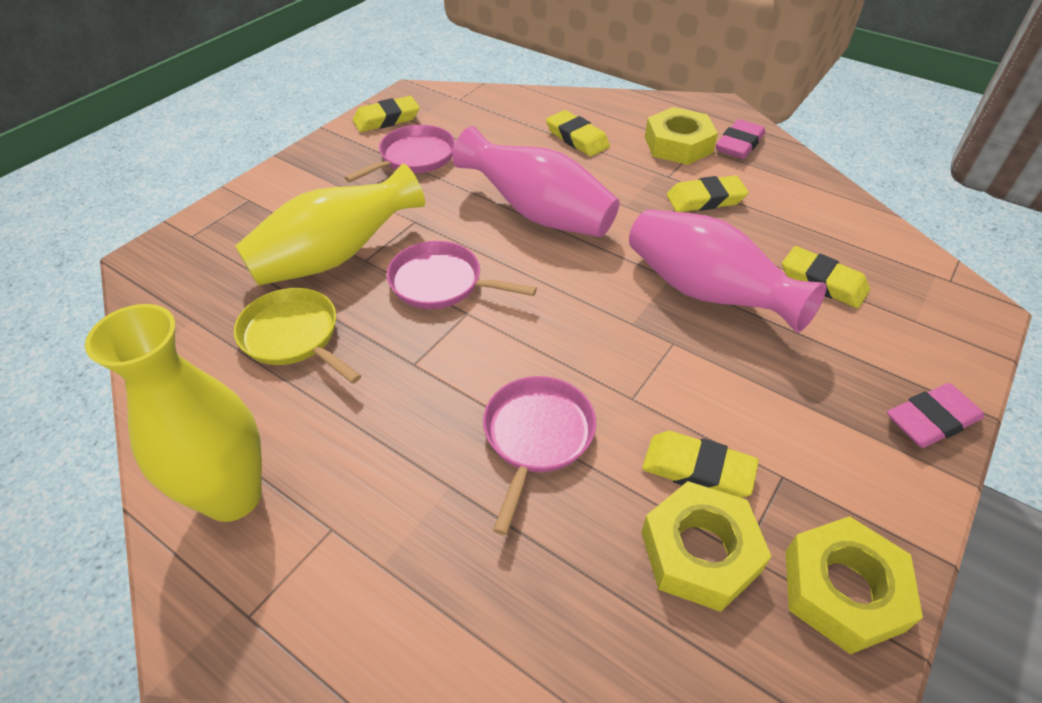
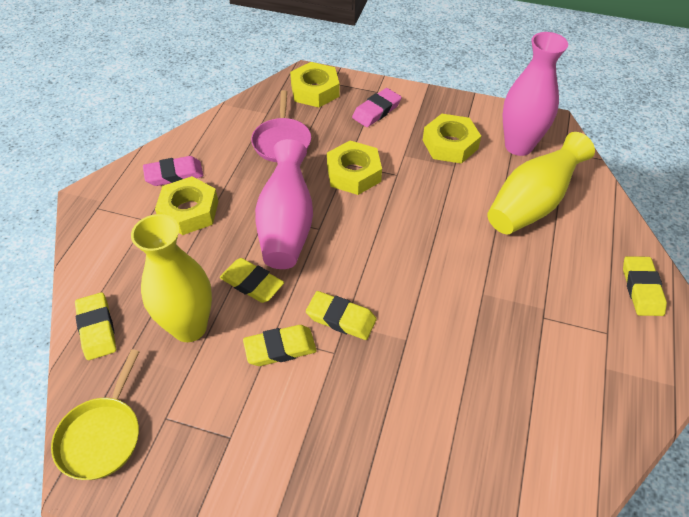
pink pan: 3 -> 1
yellow nut: 3 -> 4

